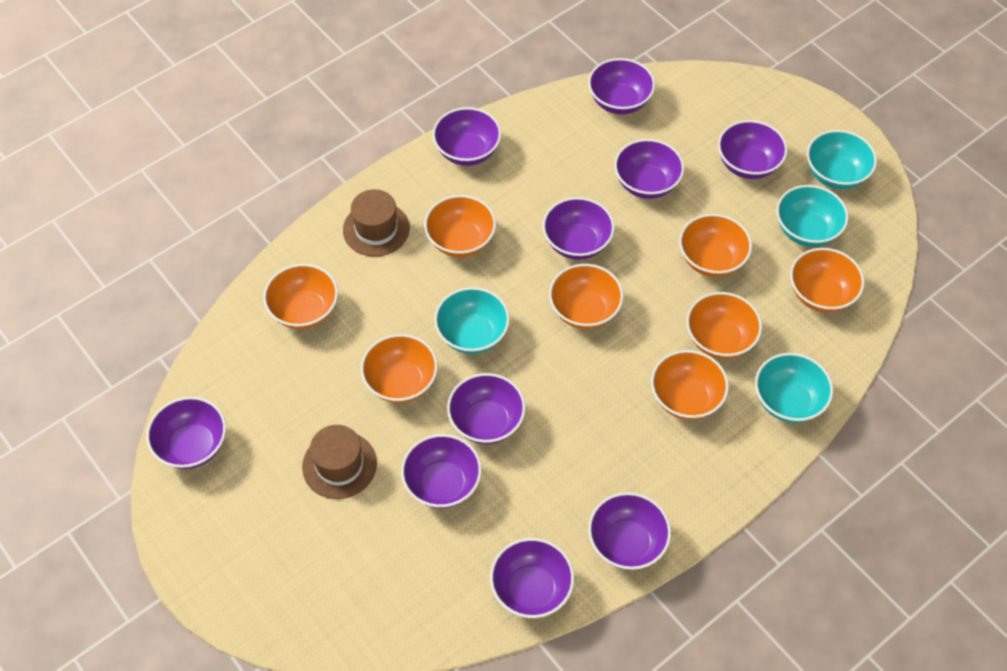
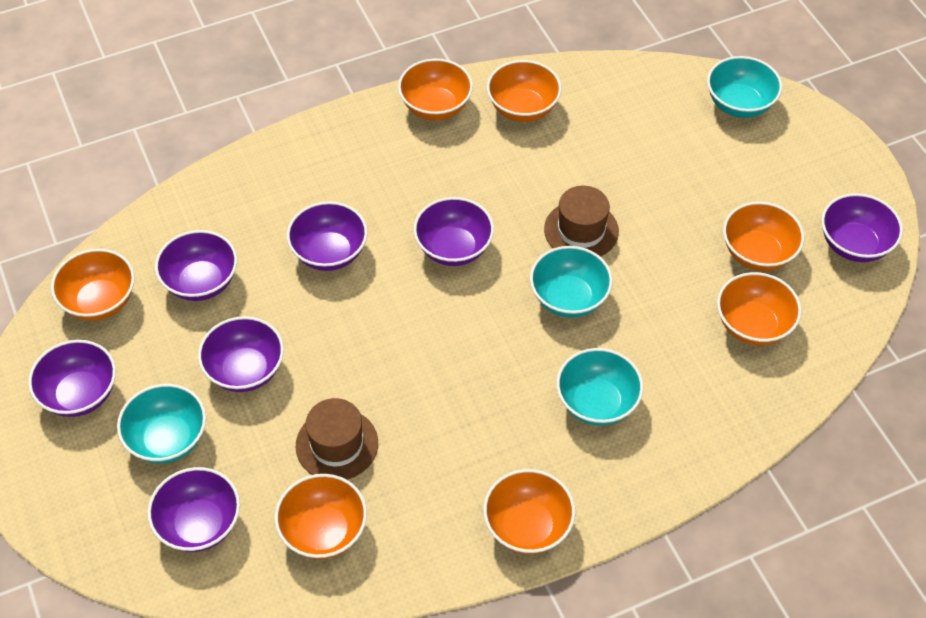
orange bowl: 8 -> 7
purple bowl: 10 -> 7

